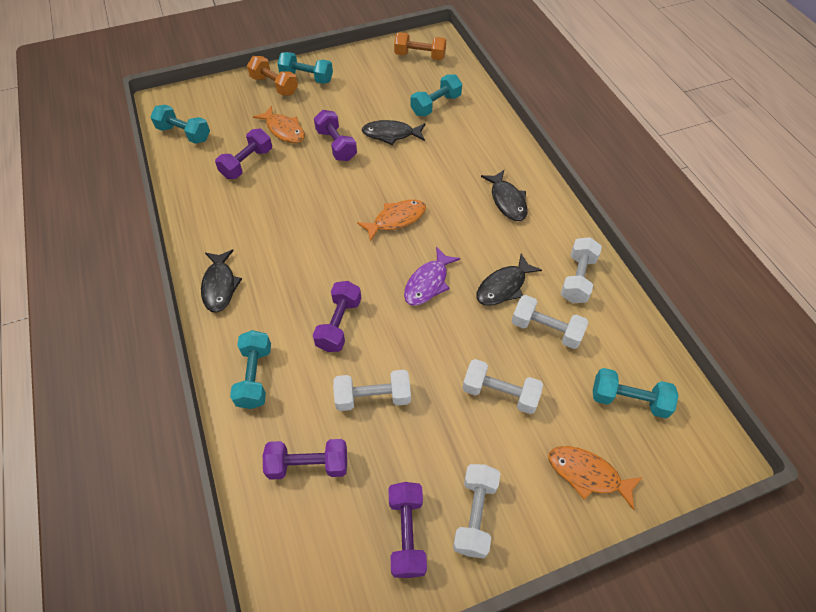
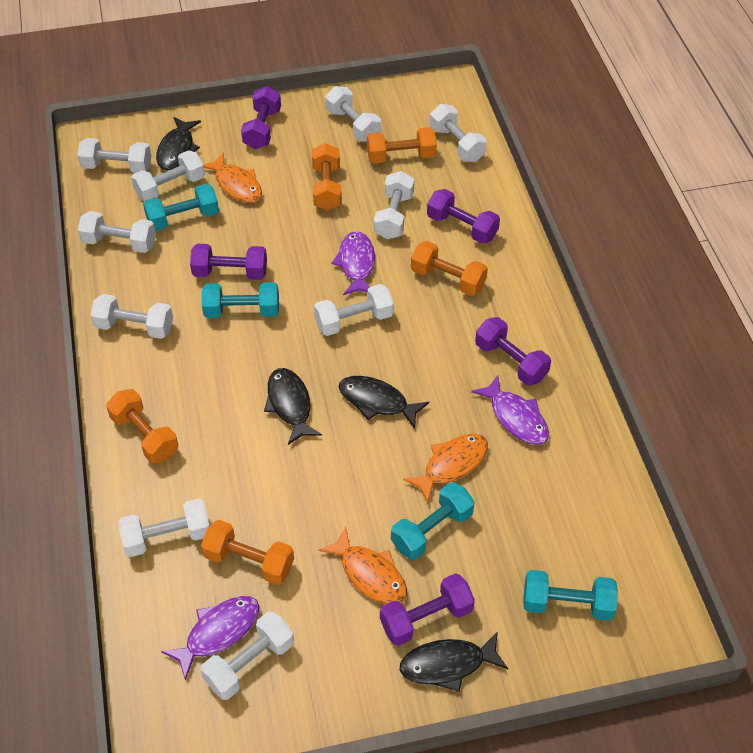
orange dumbbell: 2 -> 5
purple fish: 1 -> 3
turquoise dumbbell: 5 -> 4
white dumbbell: 5 -> 10

